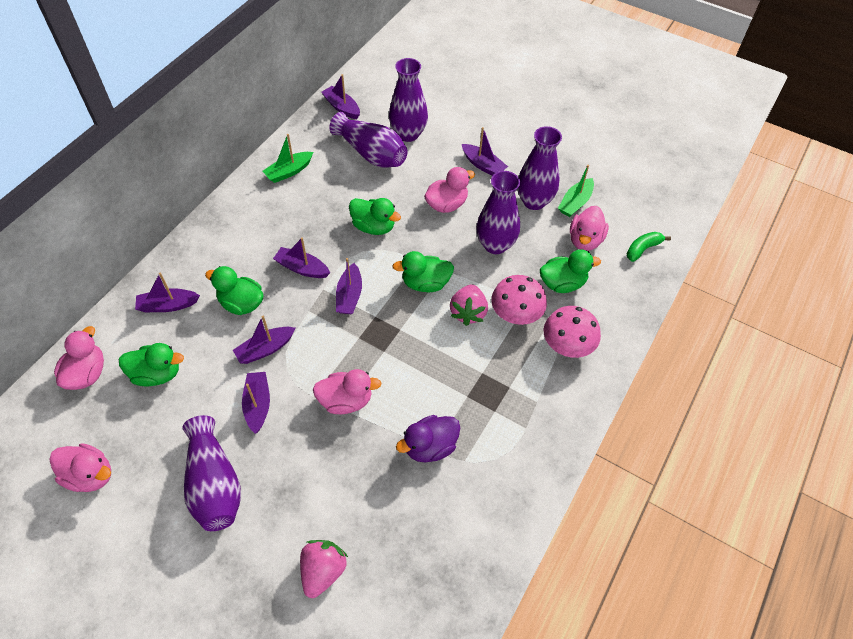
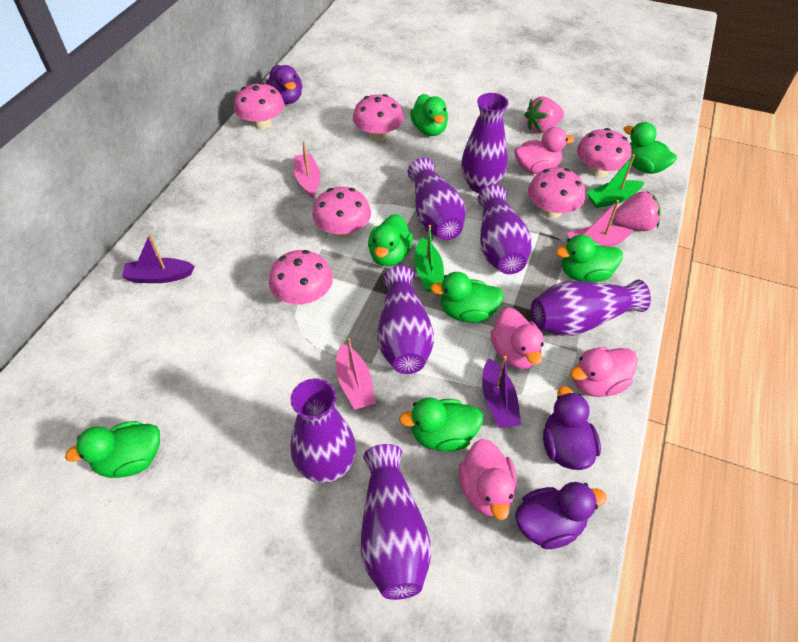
green banana: 1 -> 0
green duck: 5 -> 7
pink boat: 0 -> 3
pink duck: 5 -> 4
pink mushroom: 2 -> 6
purple boat: 7 -> 2
purple duck: 1 -> 3
purple vase: 5 -> 7

